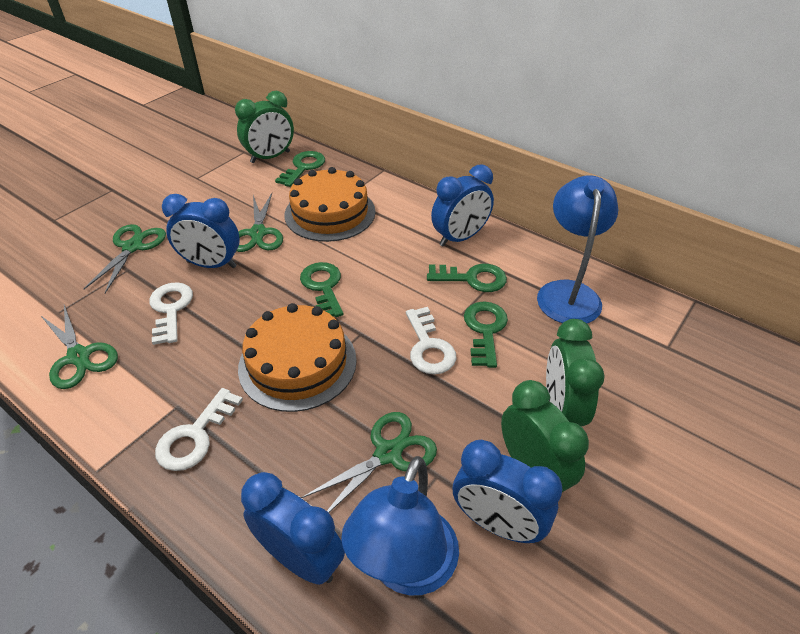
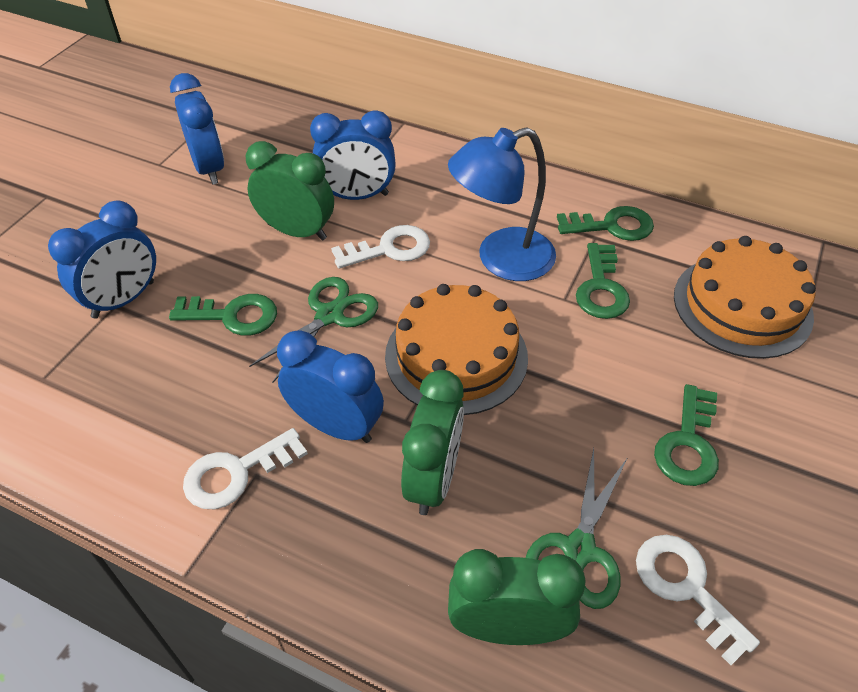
blue lamp: 2 -> 1
green scissors: 4 -> 2

